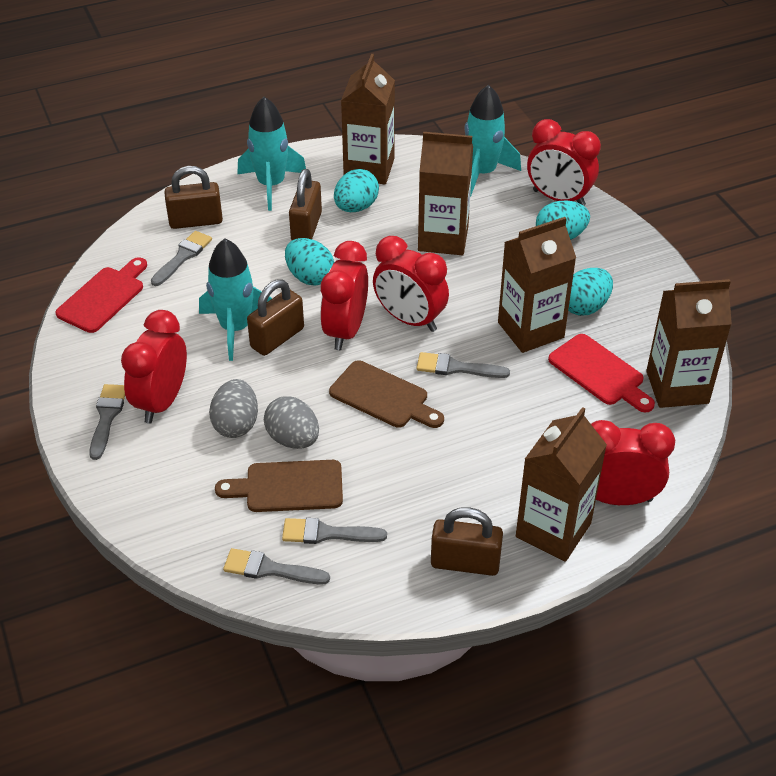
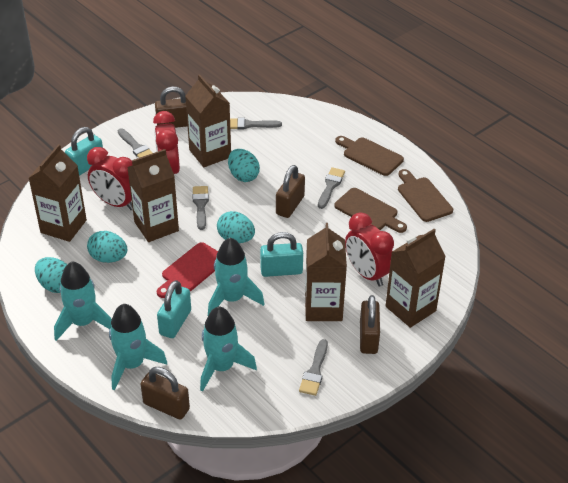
brown cutting board: 2 -> 3
grey egg: 2 -> 0
red clock: 5 -> 3
red cutting board: 2 -> 1
turquoise padlock: 0 -> 3
turquoise rocket: 3 -> 4

